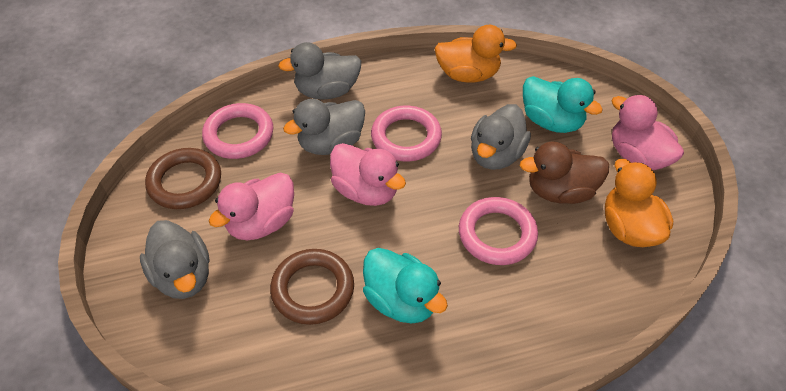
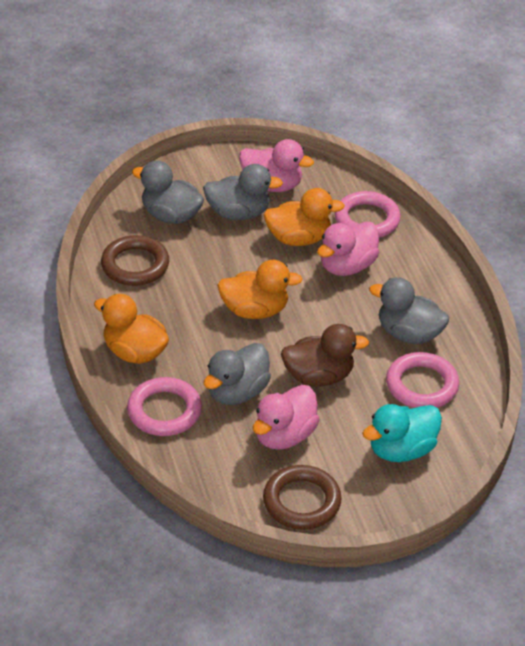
orange duck: 2 -> 3
turquoise duck: 2 -> 1

